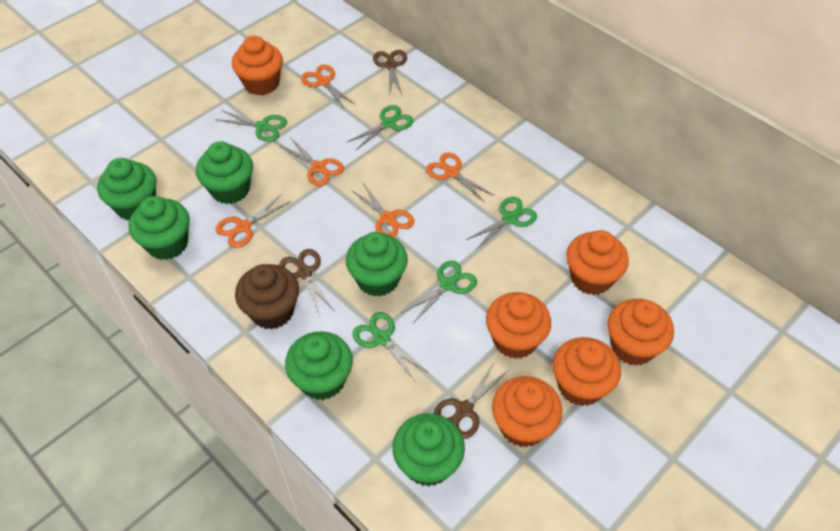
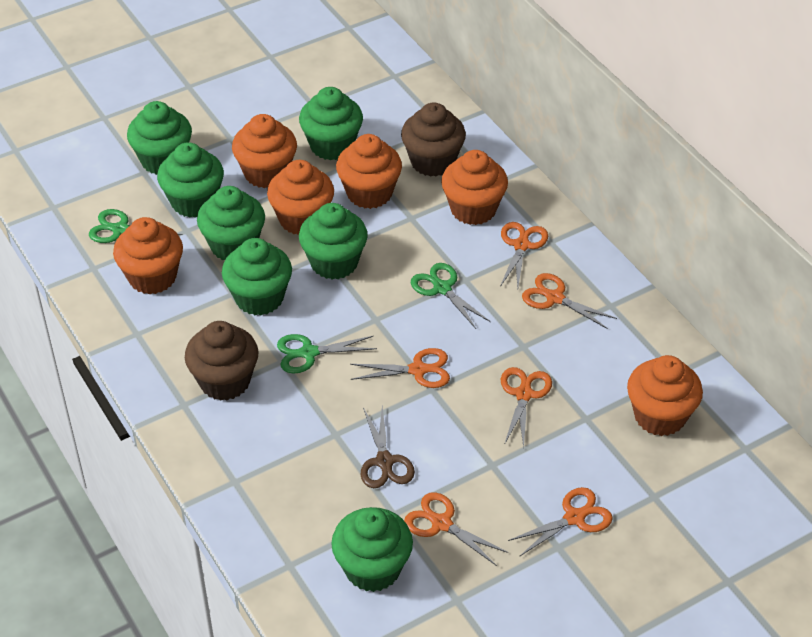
brown cupcake: 1 -> 2
brown scissors: 3 -> 1
green cupcake: 6 -> 7
green scissors: 5 -> 3
orange scissors: 5 -> 6

